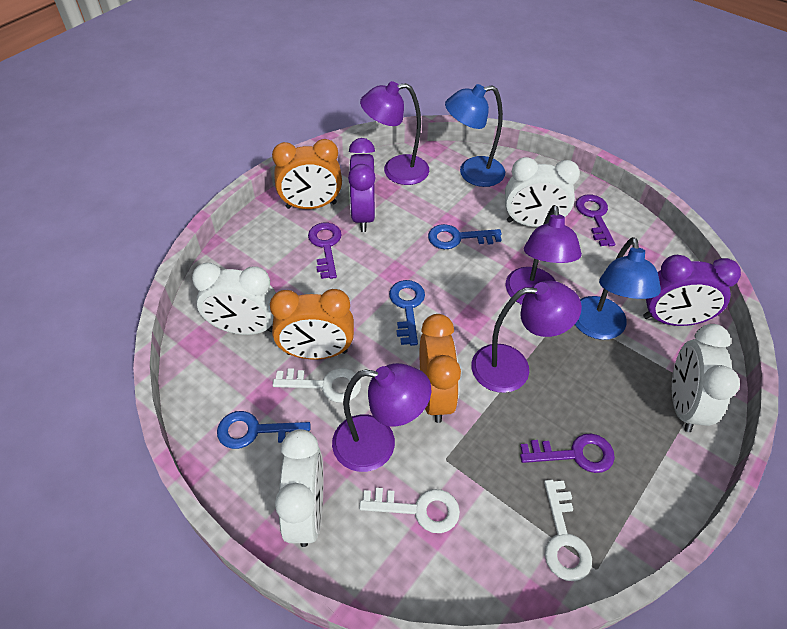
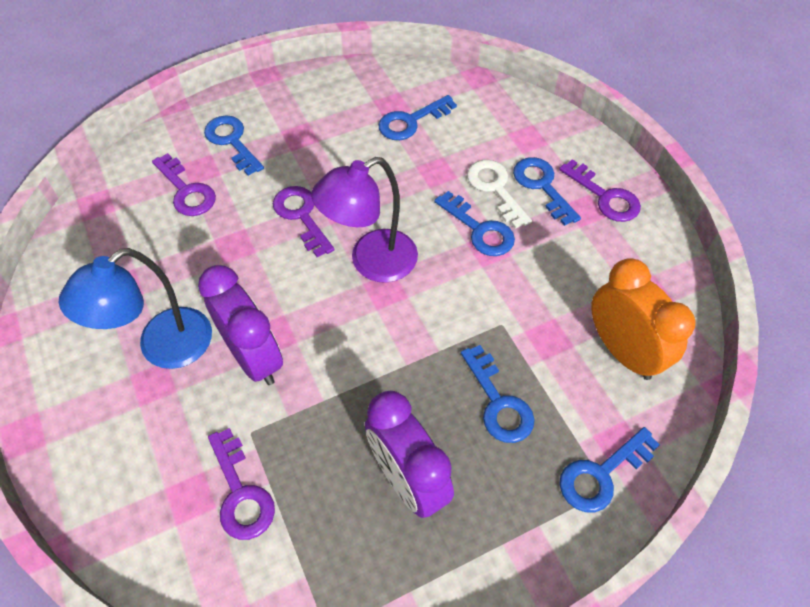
blue key: 3 -> 6
blue lamp: 2 -> 1
orange clock: 3 -> 1
purple key: 3 -> 4
purple lamp: 4 -> 1
white clock: 4 -> 0
white key: 3 -> 1

